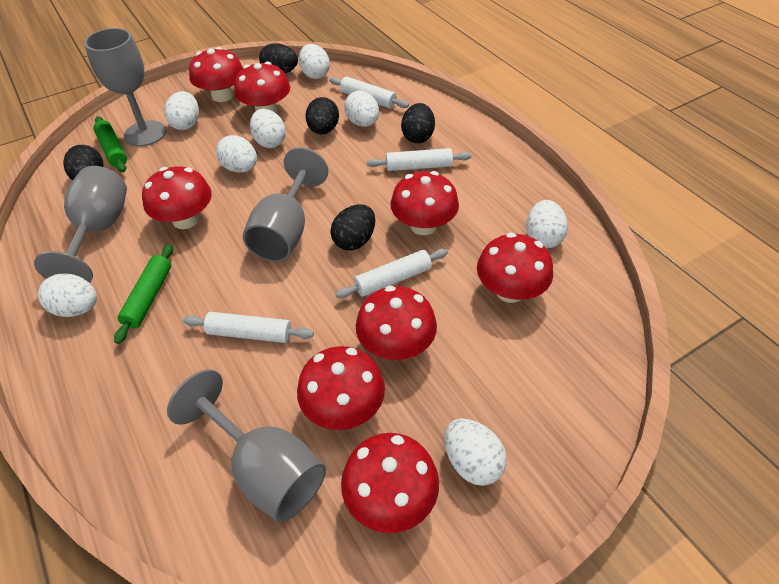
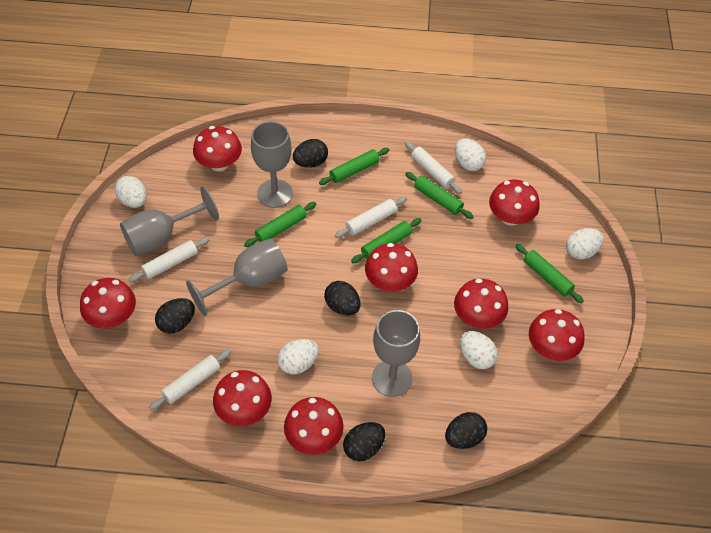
green rolling pin: 2 -> 5
white egg: 8 -> 5

